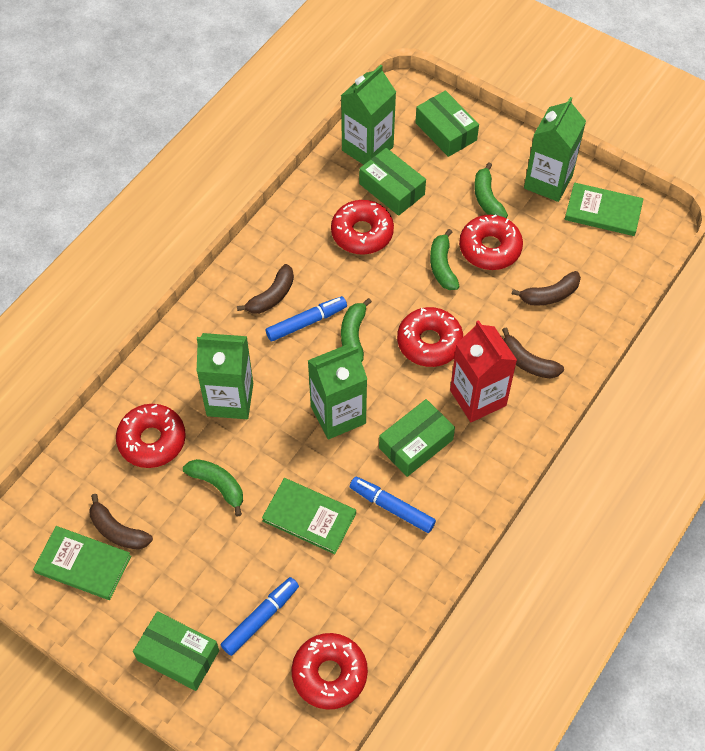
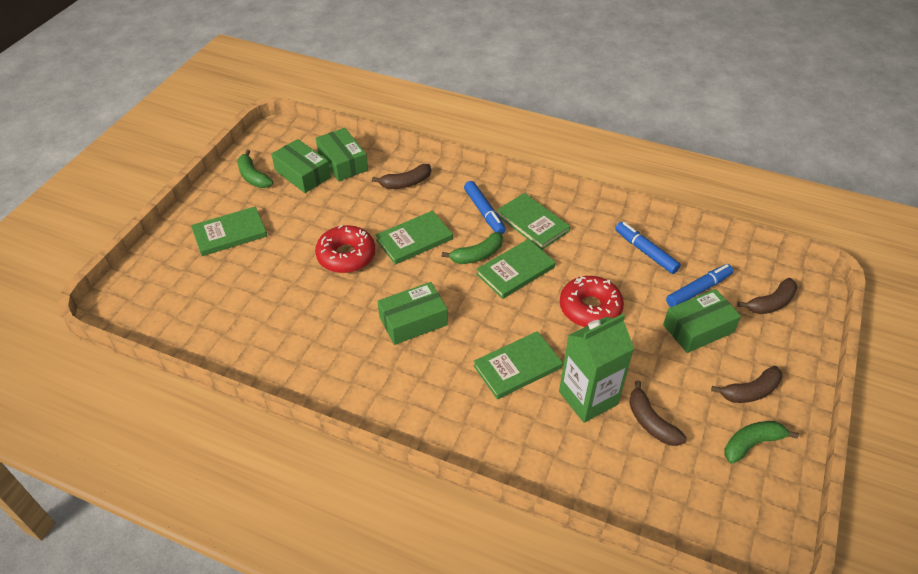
green banana: 4 -> 3
green book: 3 -> 5
green carton: 4 -> 1
red carton: 1 -> 0
red donut: 5 -> 2

